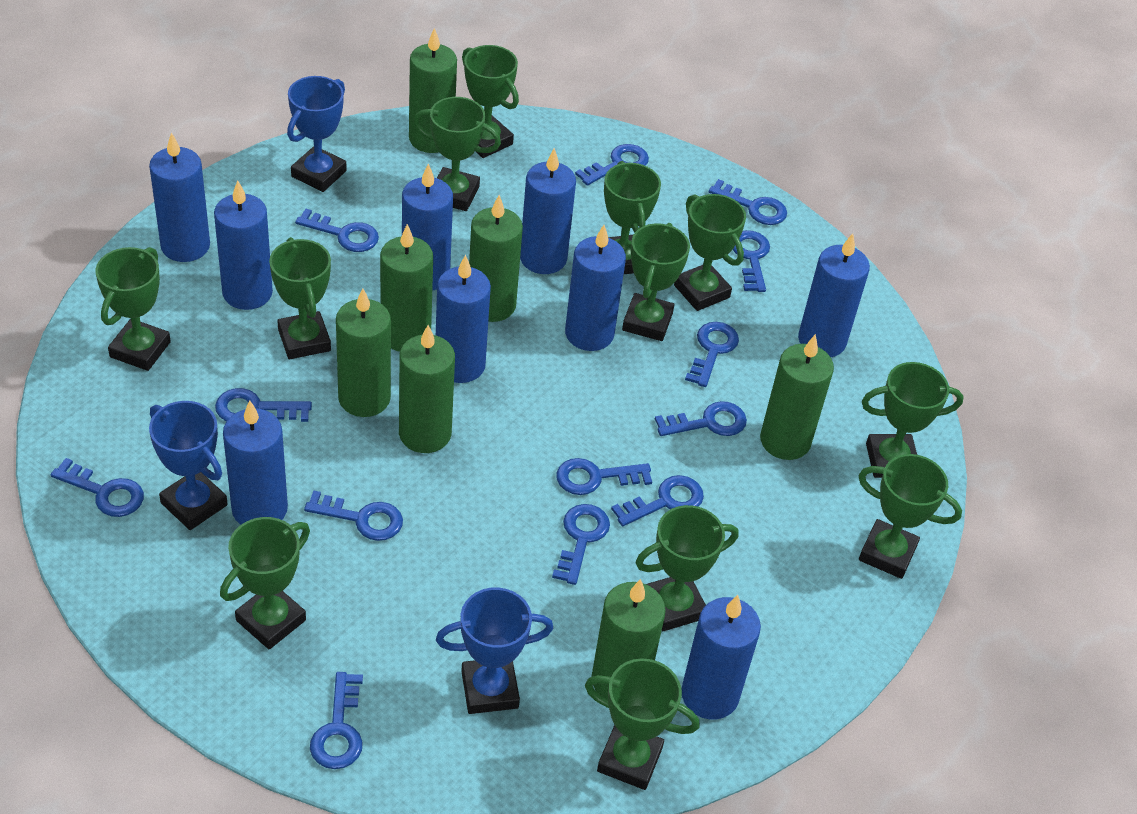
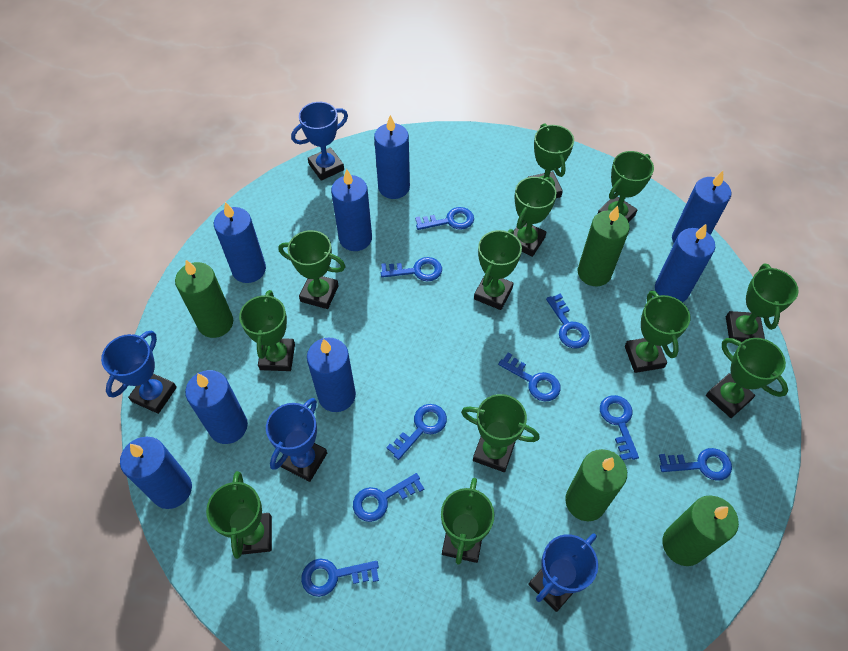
blue candle: 9 -> 8
blue key: 13 -> 9
blue trophy: 3 -> 4
green candle: 7 -> 4

